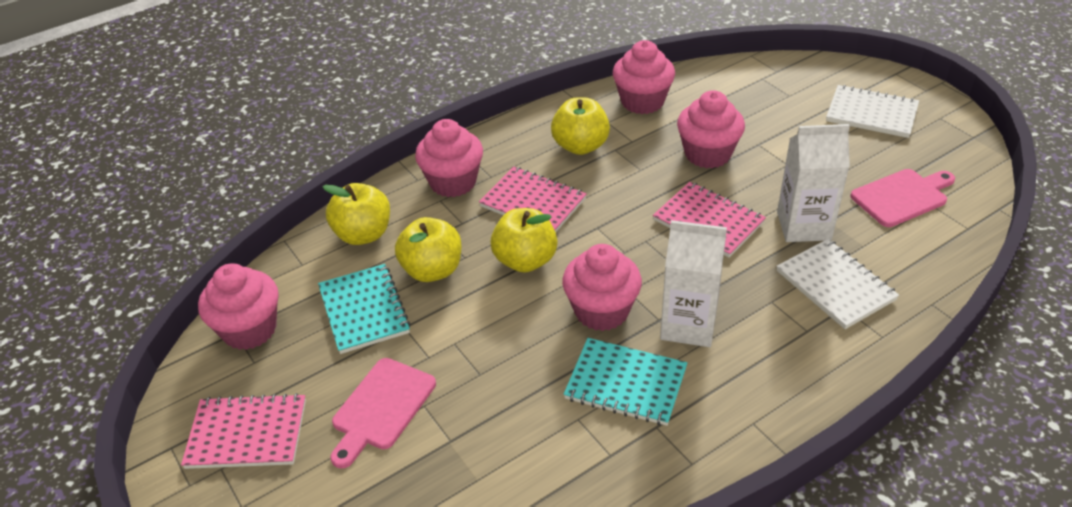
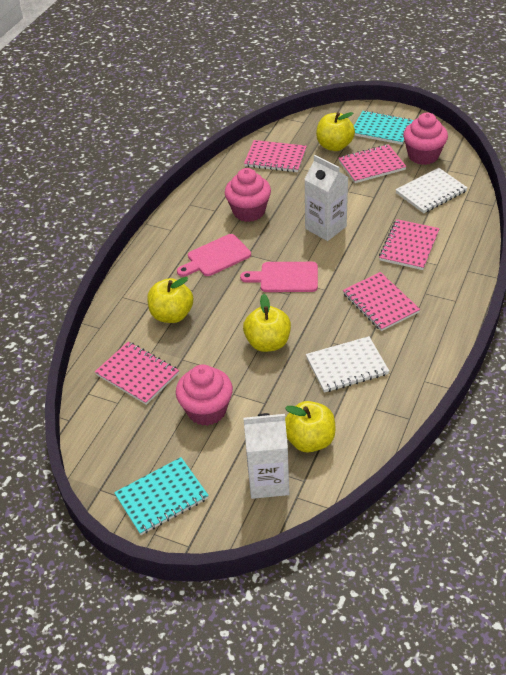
pink cupcake: 5 -> 3
pink notebook: 3 -> 5

